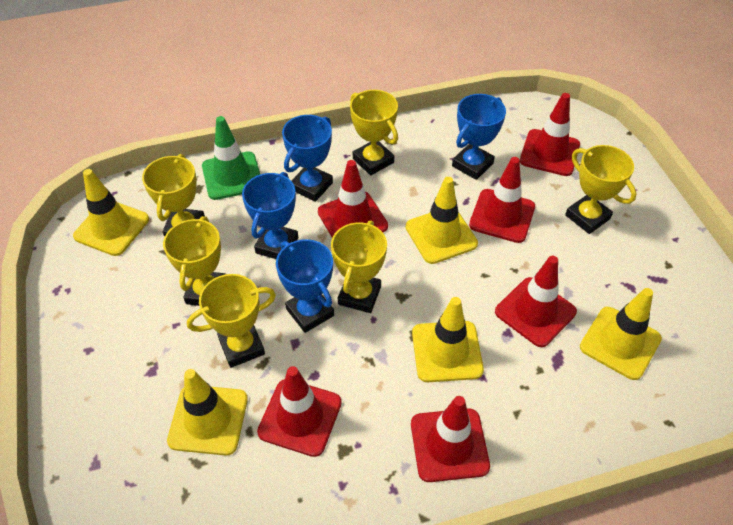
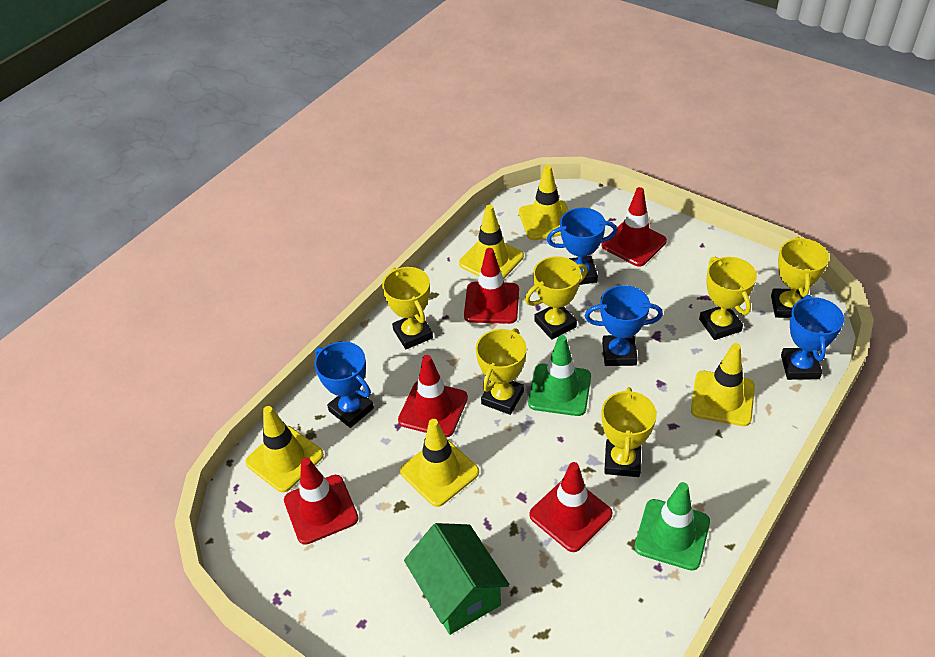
green house: 0 -> 1
green traffic cone: 1 -> 2
red traffic cone: 6 -> 5

